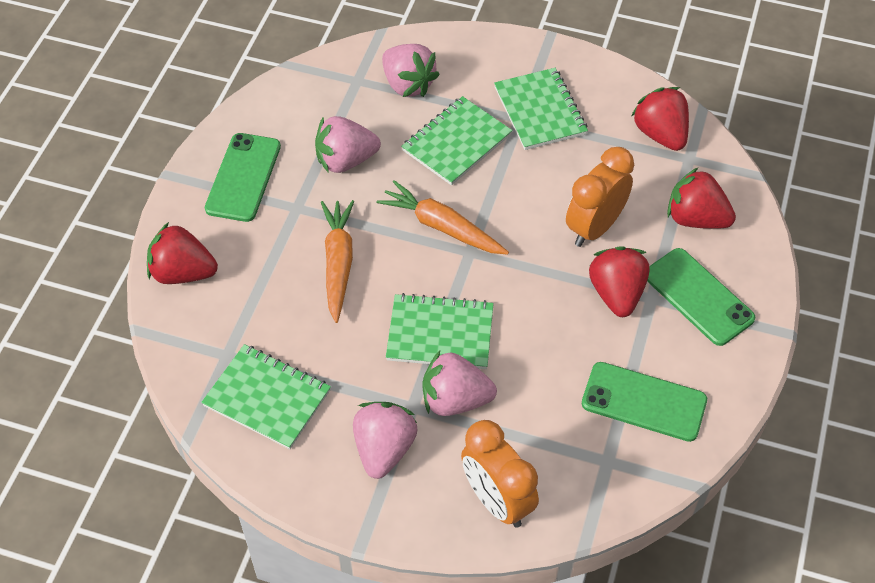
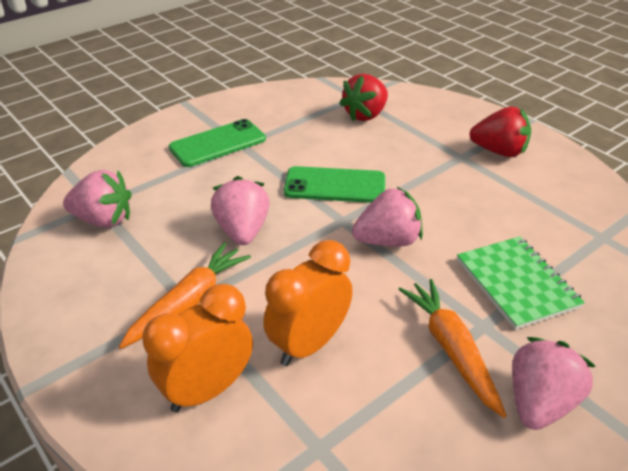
green notebook: 4 -> 1
green phone: 3 -> 2
red strawberry: 4 -> 2

